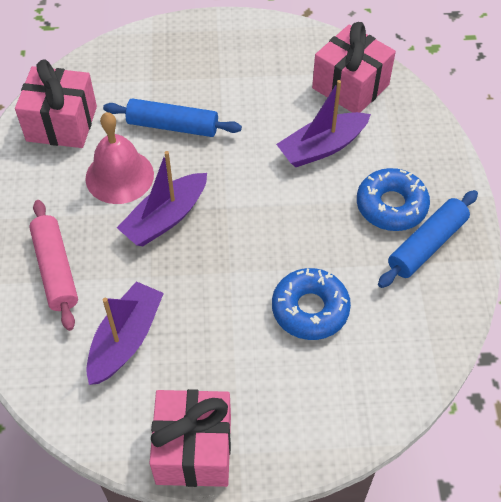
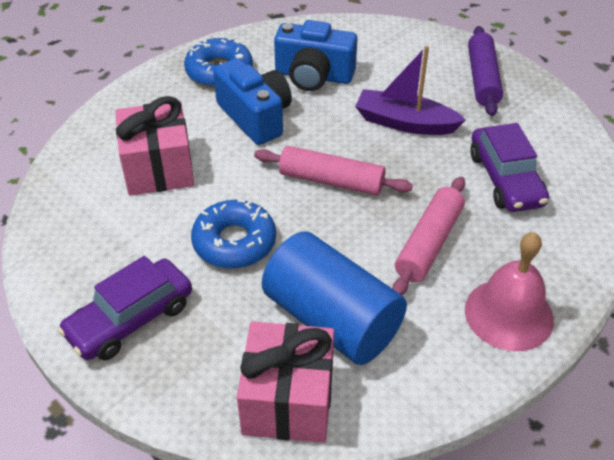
blue camera: 0 -> 2
blue cylinder: 0 -> 1
blue rolling pin: 2 -> 0
pink gift: 3 -> 2
pink rolling pin: 1 -> 2
purple boat: 3 -> 1
purple car: 0 -> 2
purple rolling pin: 0 -> 1

